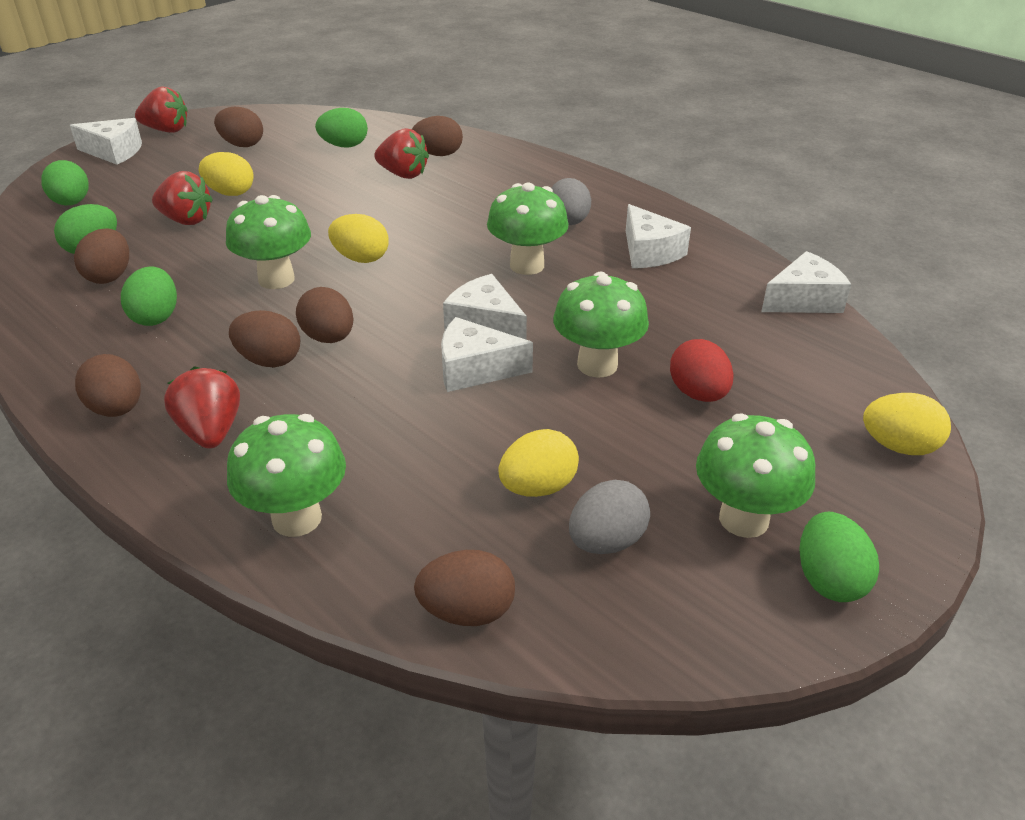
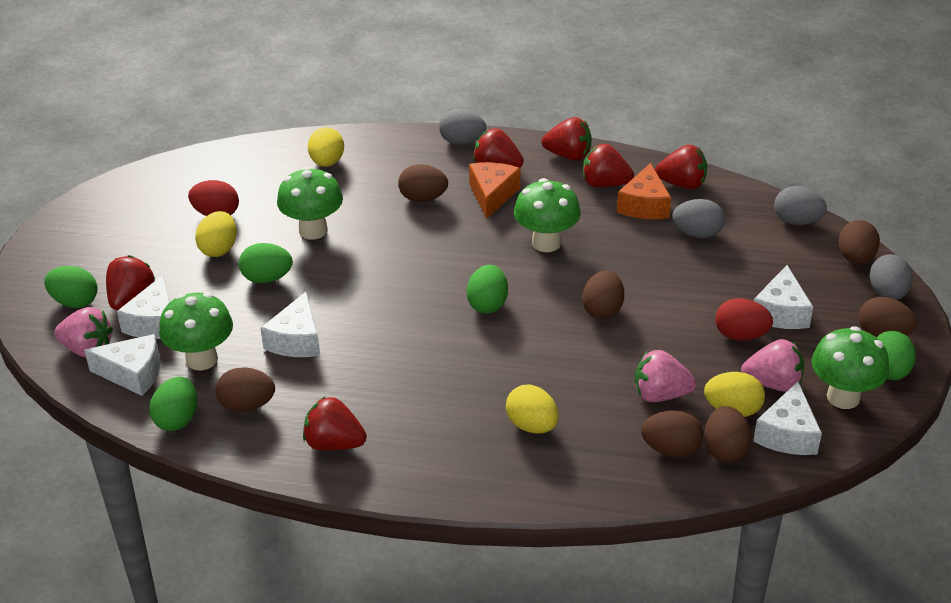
green mushroom: 5 -> 4
grey egg: 2 -> 4
orange cheese: 0 -> 2
pink strawberry: 0 -> 3
red egg: 1 -> 2
red strawberry: 4 -> 6

